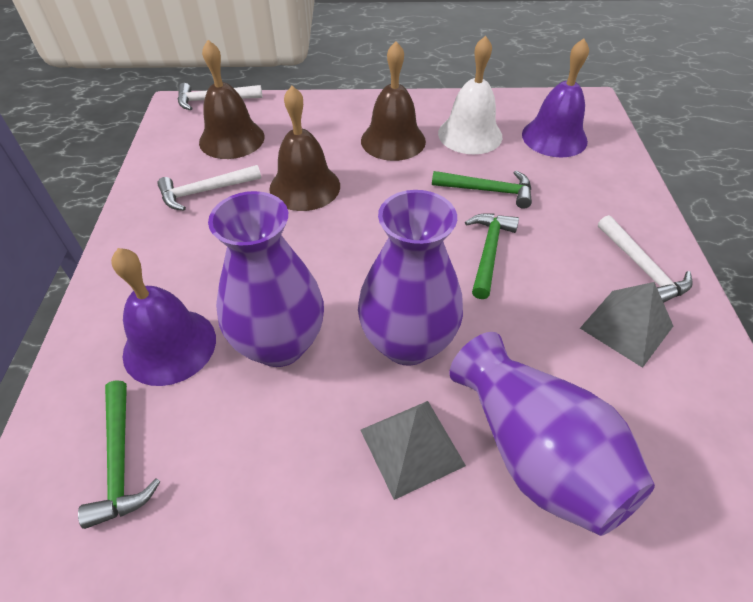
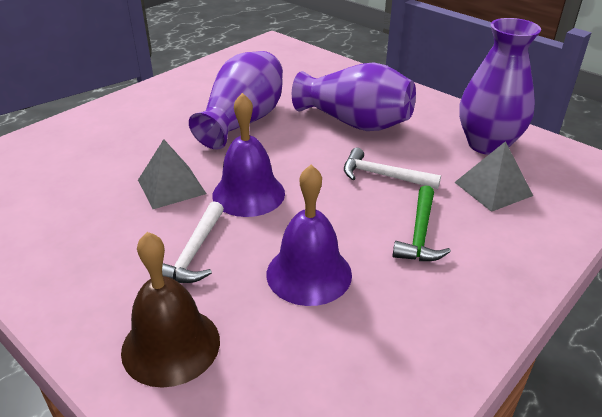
brown bell: 3 -> 1
green hammer: 3 -> 1
white bell: 1 -> 0
white hammer: 3 -> 2

